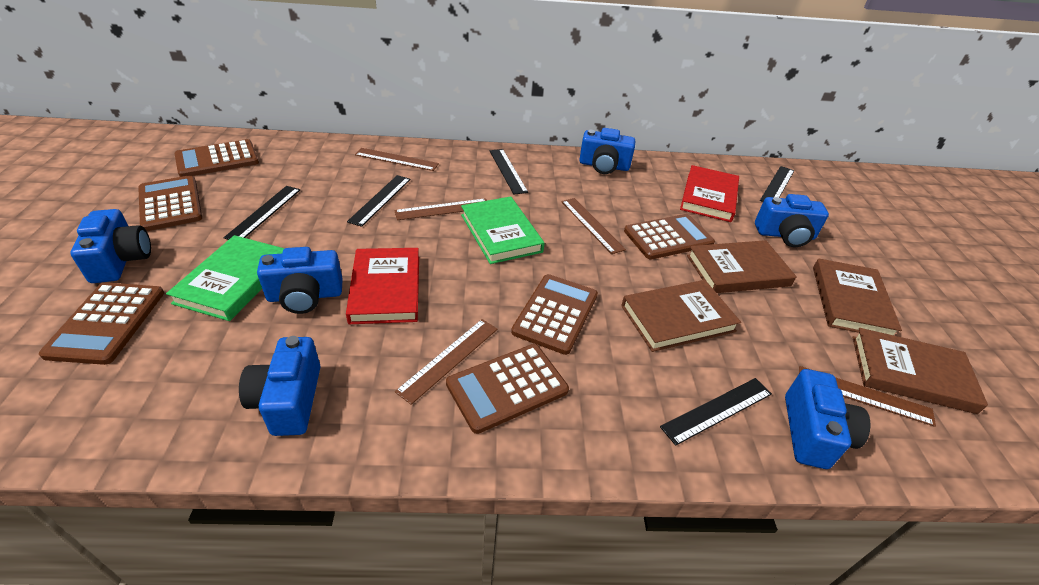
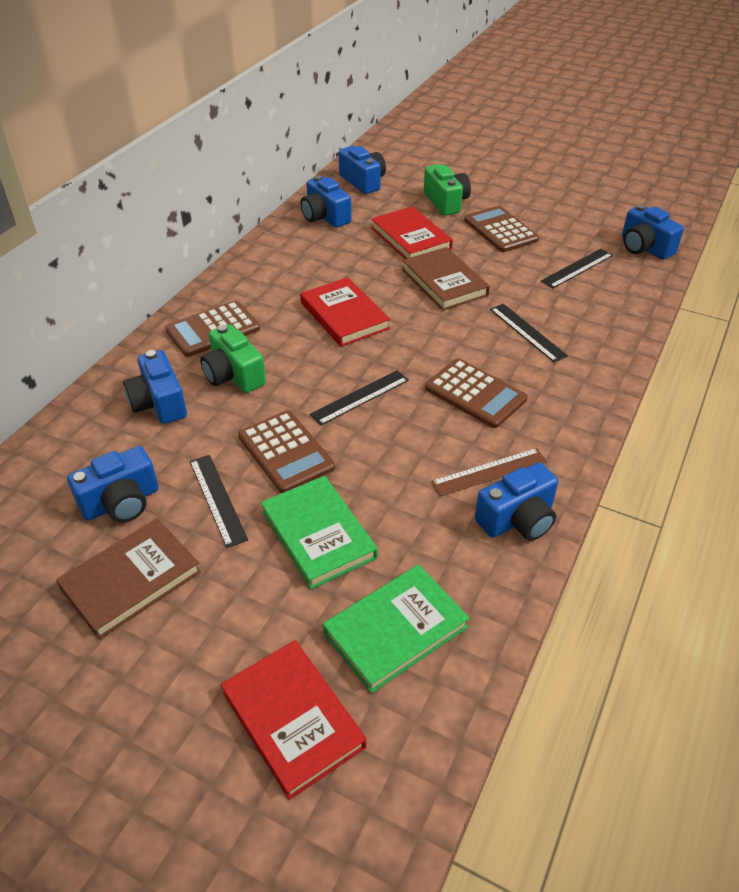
black ruler: 5 -> 4
brown book: 4 -> 2
brown calculator: 6 -> 4
brown ruler: 5 -> 1
green camera: 0 -> 2
red book: 2 -> 3

